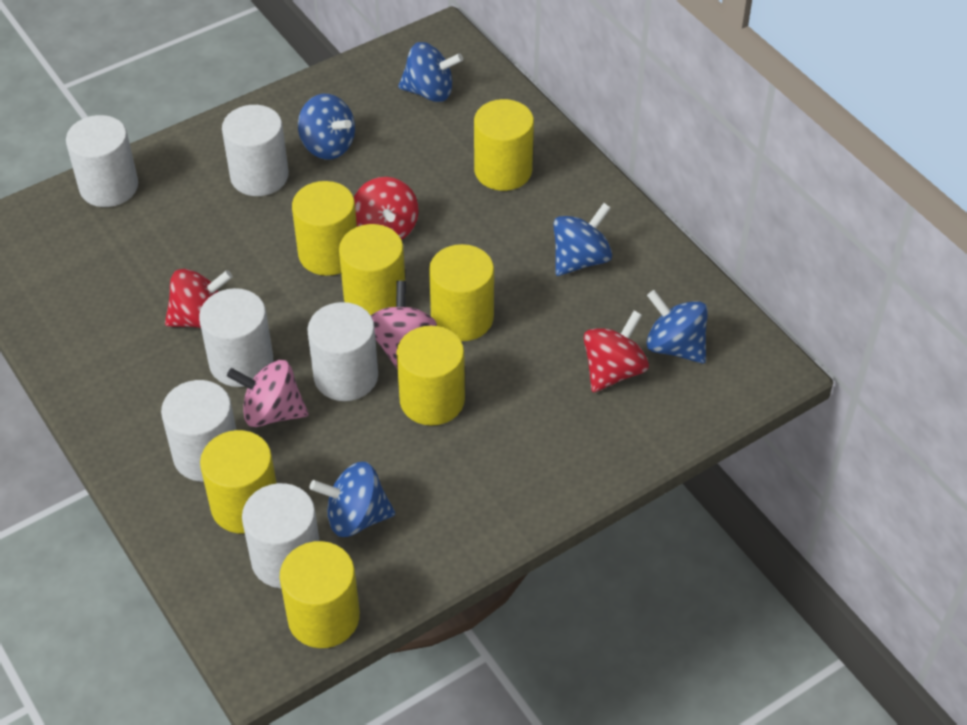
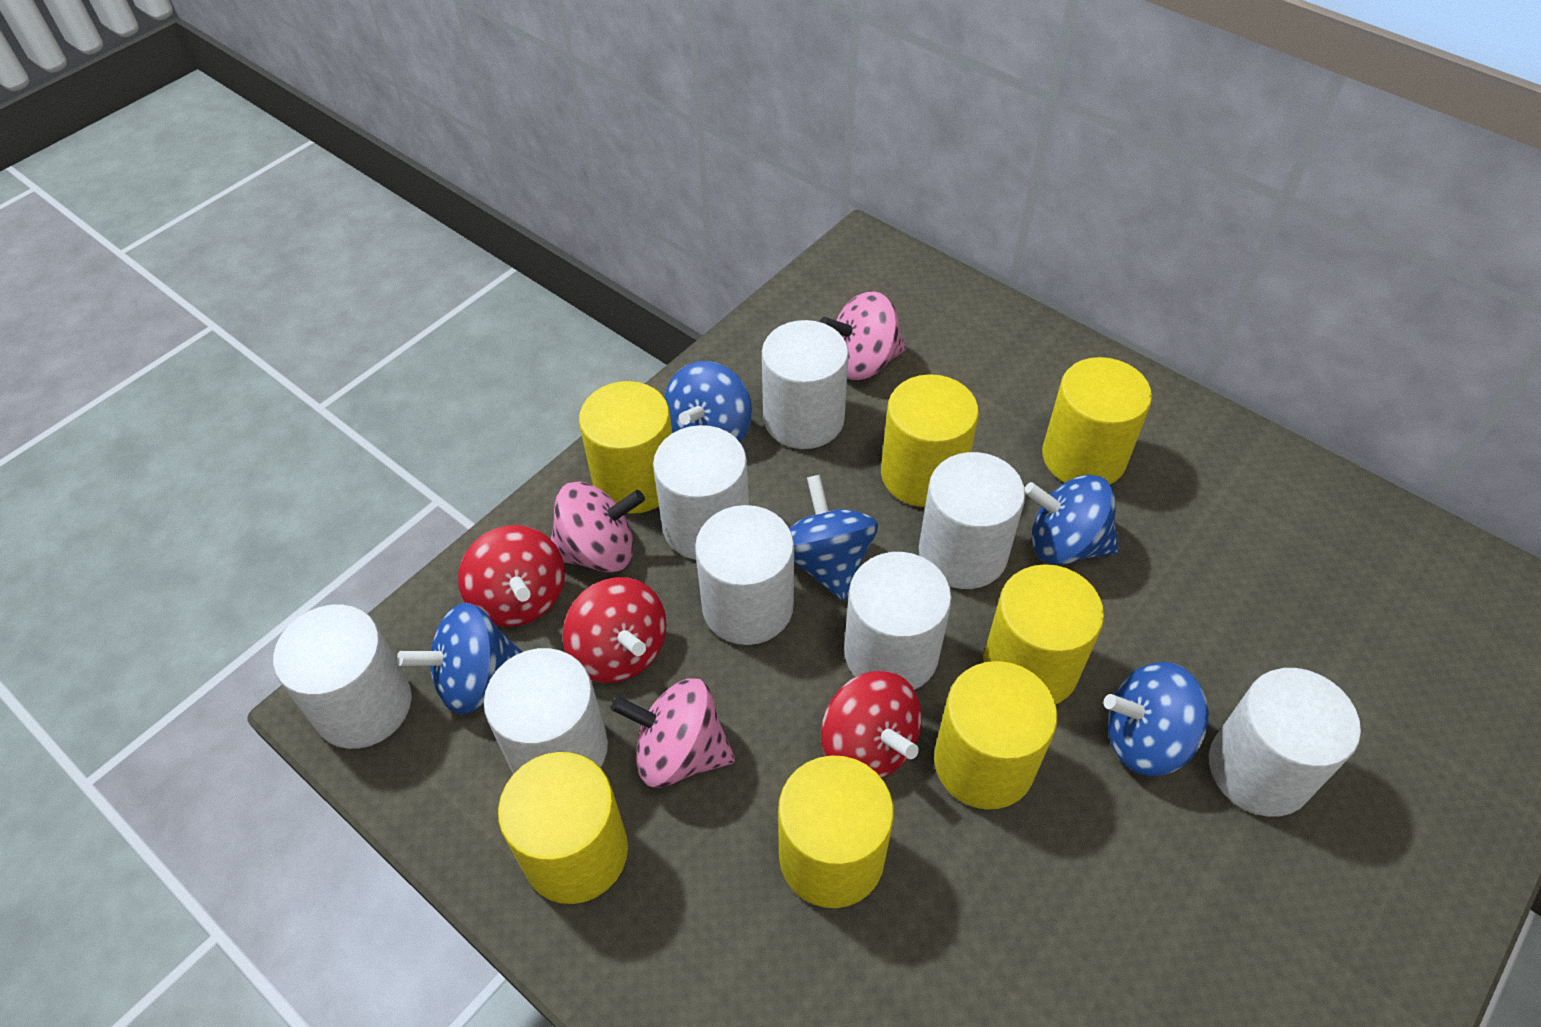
pink spinning top: 2 -> 3
white cylinder: 6 -> 8

